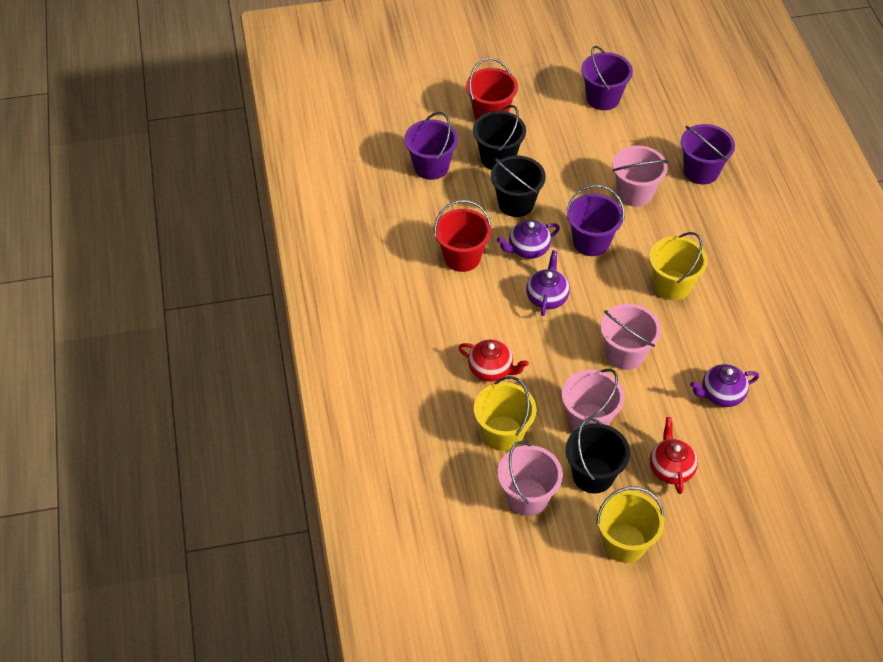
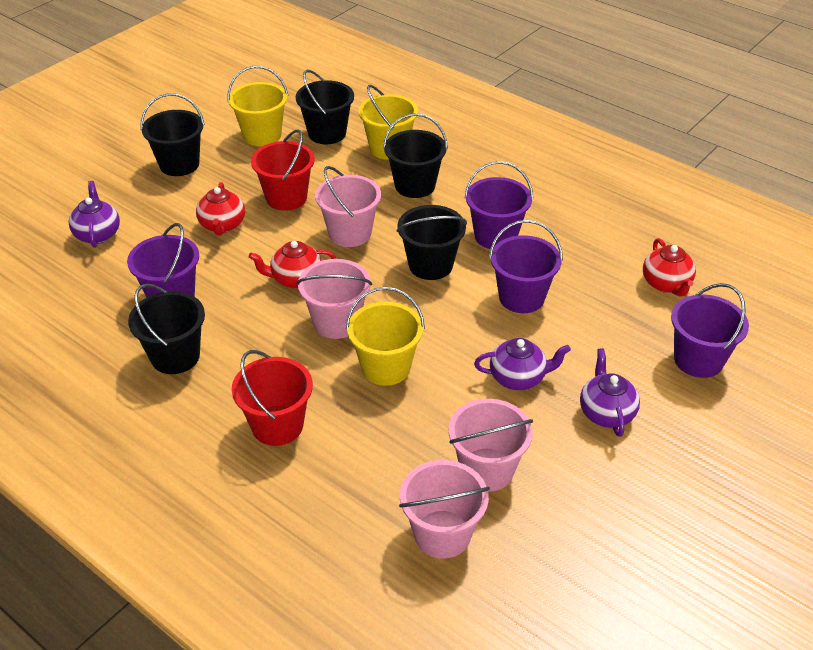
black bucket: 3 -> 5
red teapot: 2 -> 3

